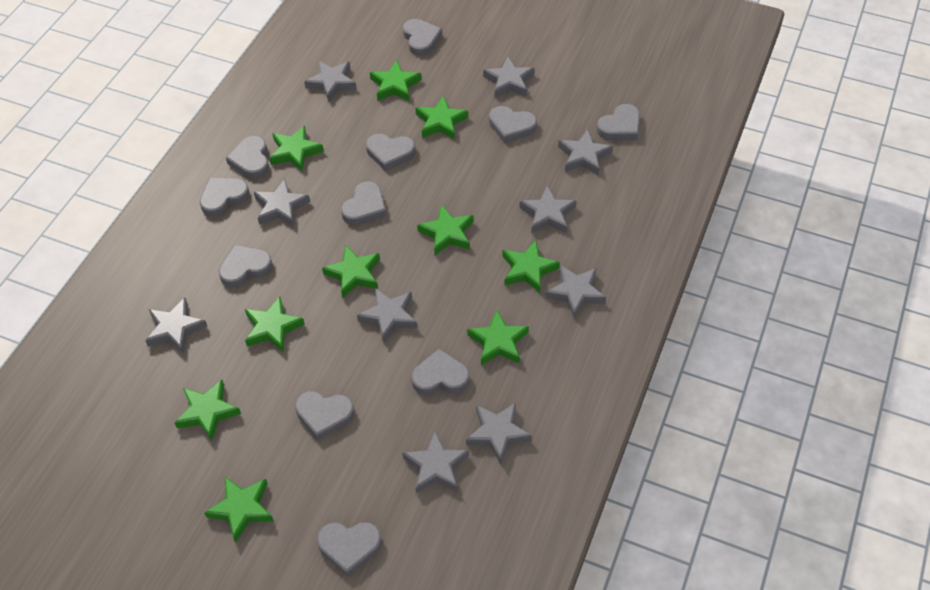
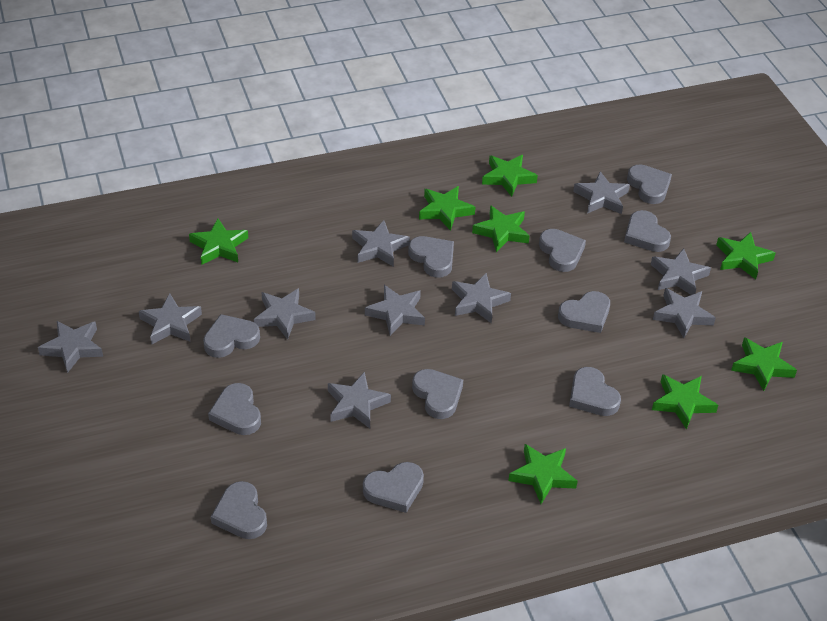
green star: 10 -> 8

